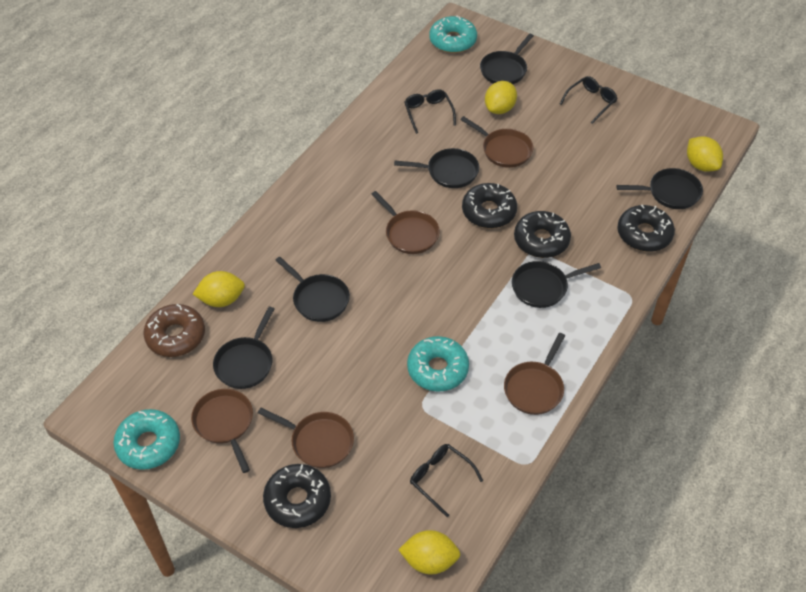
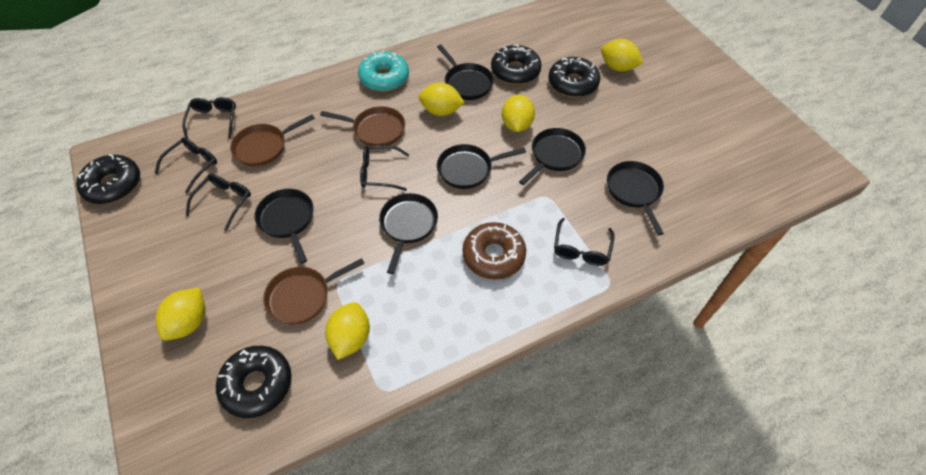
black glasses: 3 -> 5
brown pan: 5 -> 3
turquoise donut: 3 -> 1
yellow lemon: 4 -> 5

